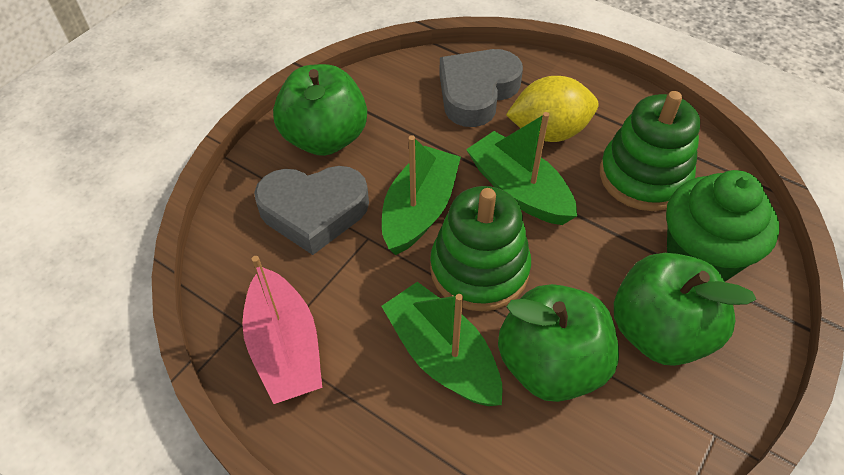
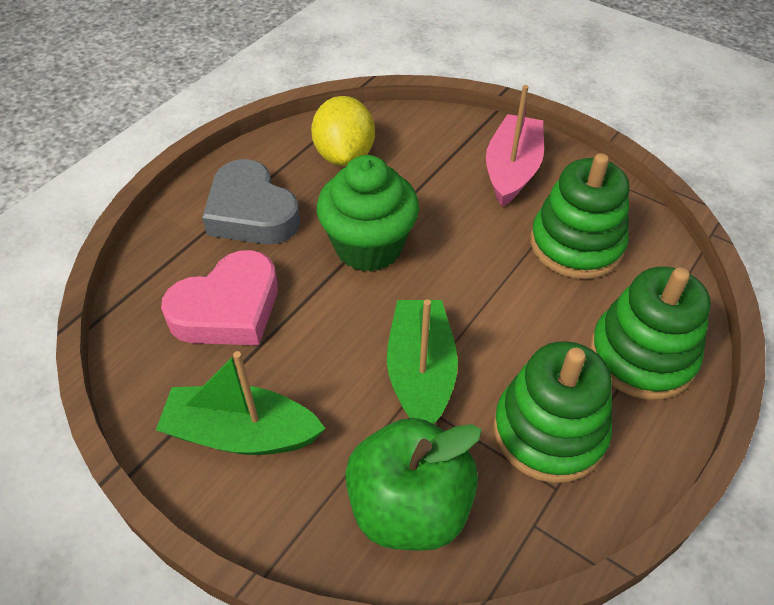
green apple: 3 -> 1
green boat: 3 -> 2
green stacking toy: 2 -> 3
grey heart: 2 -> 1
pink heart: 0 -> 1

